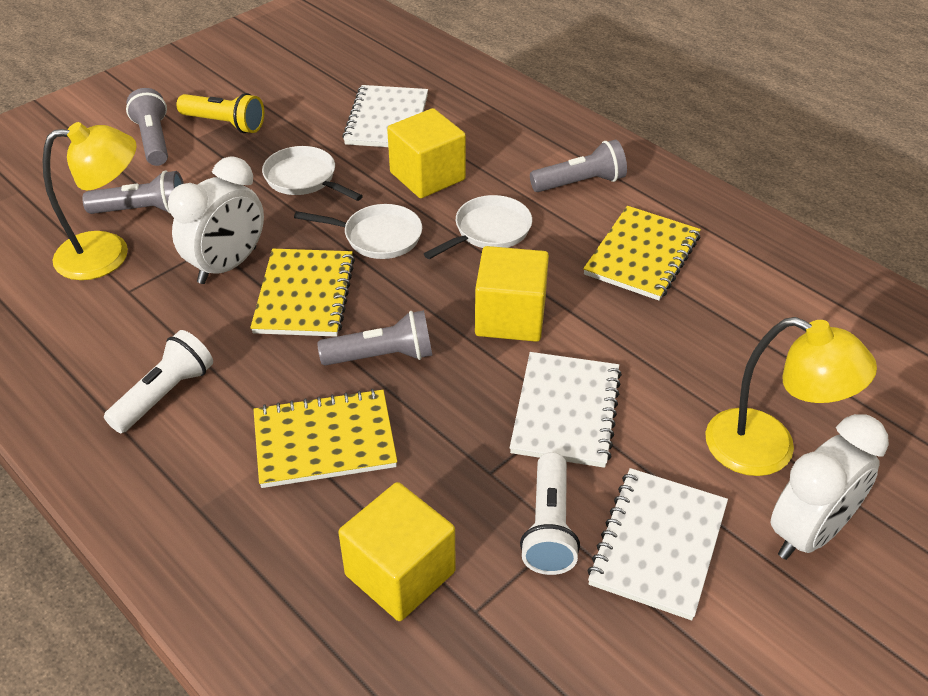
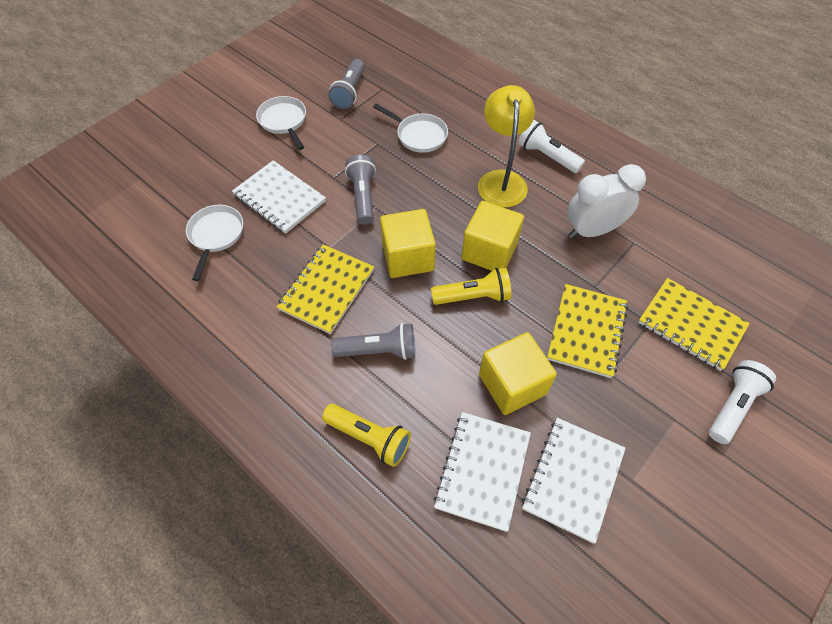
grey flashlight: 4 -> 3
white clock: 2 -> 1
yellow flashlight: 1 -> 2
yellow lamp: 2 -> 1

